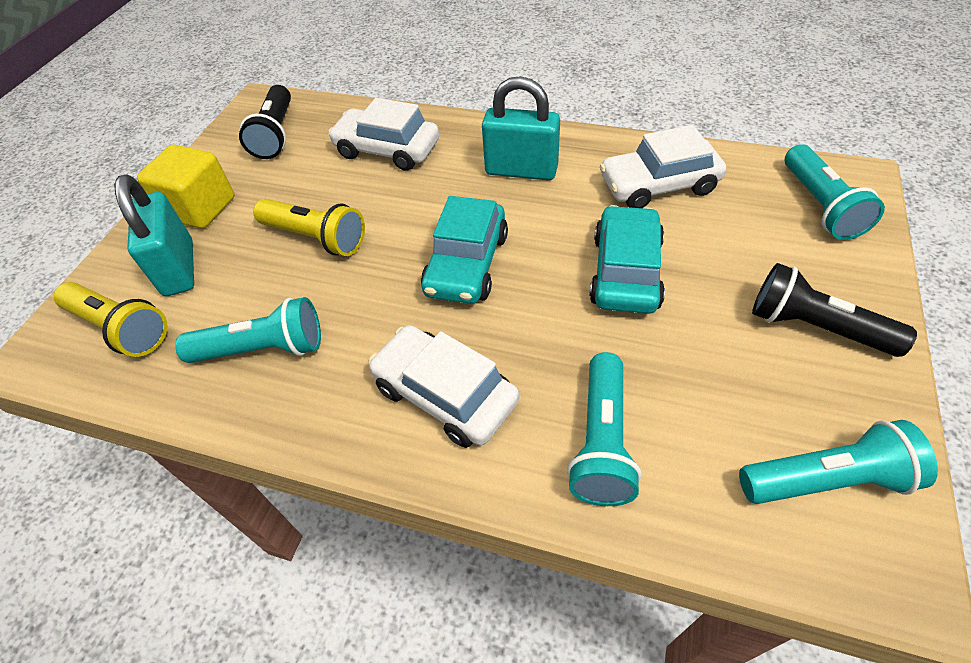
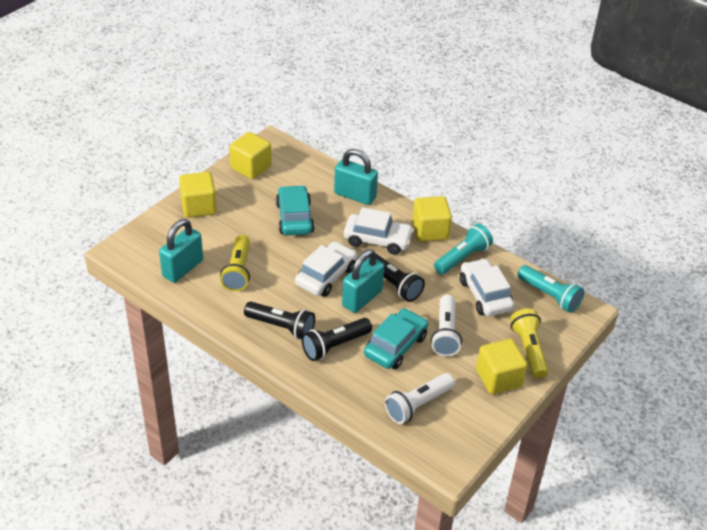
black flashlight: 2 -> 3
turquoise flashlight: 4 -> 2
turquoise padlock: 2 -> 3
white flashlight: 0 -> 2
yellow cube: 1 -> 4

